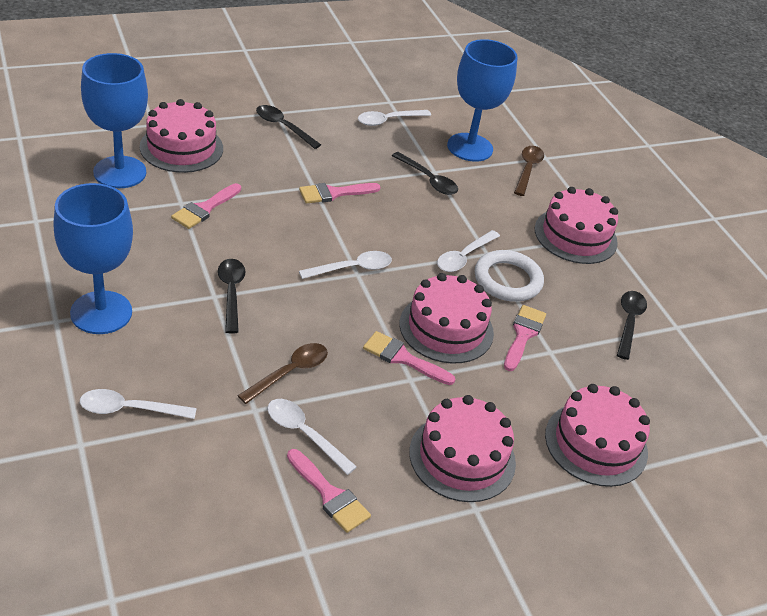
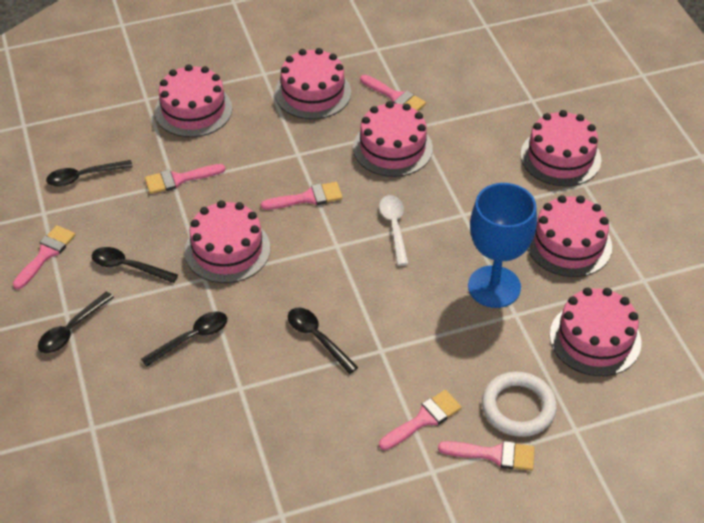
black spoon: 4 -> 5
blue goblet: 3 -> 1
brown spoon: 2 -> 0
pink brush: 5 -> 6
pink cake: 5 -> 7
white spoon: 5 -> 1

